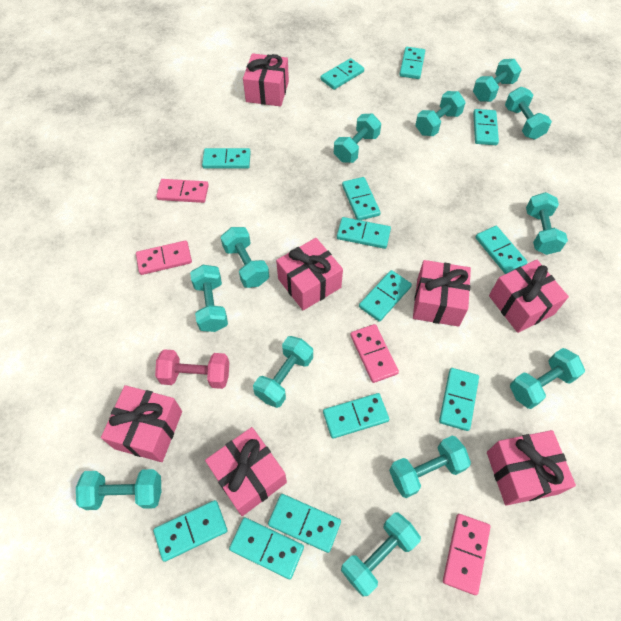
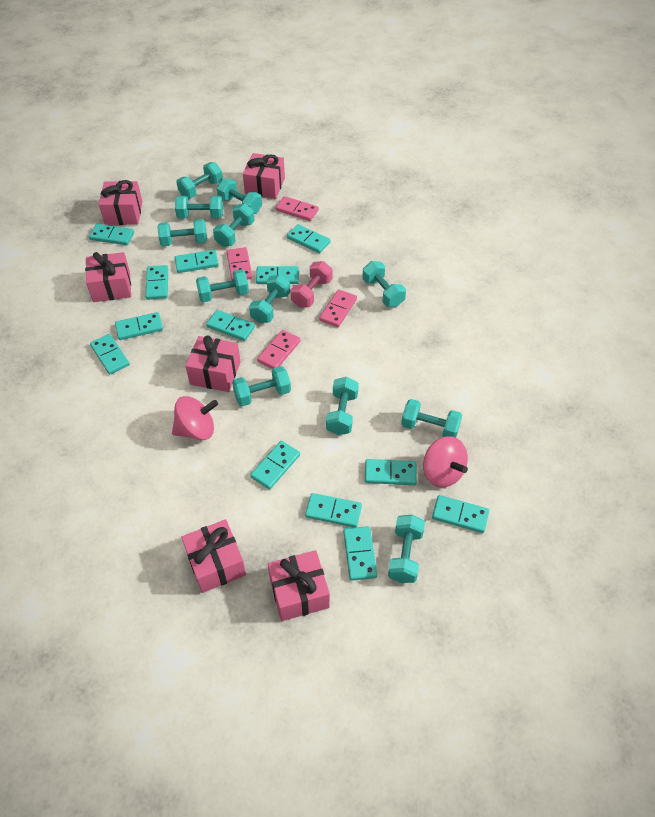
pink gift: 7 -> 6
pink spinning top: 0 -> 2

